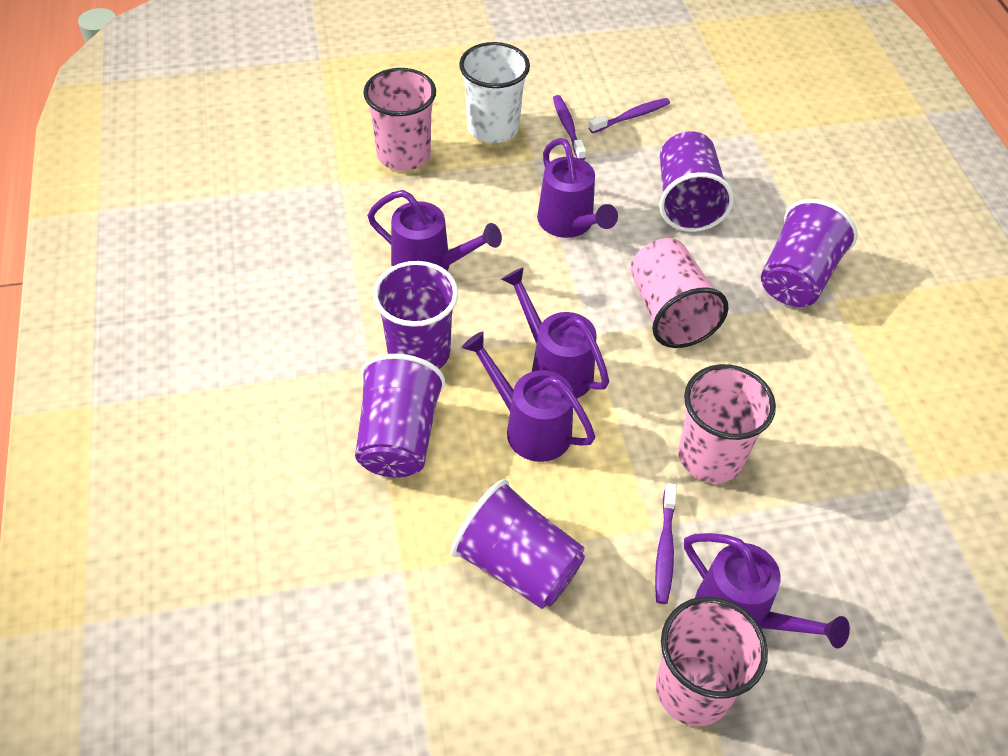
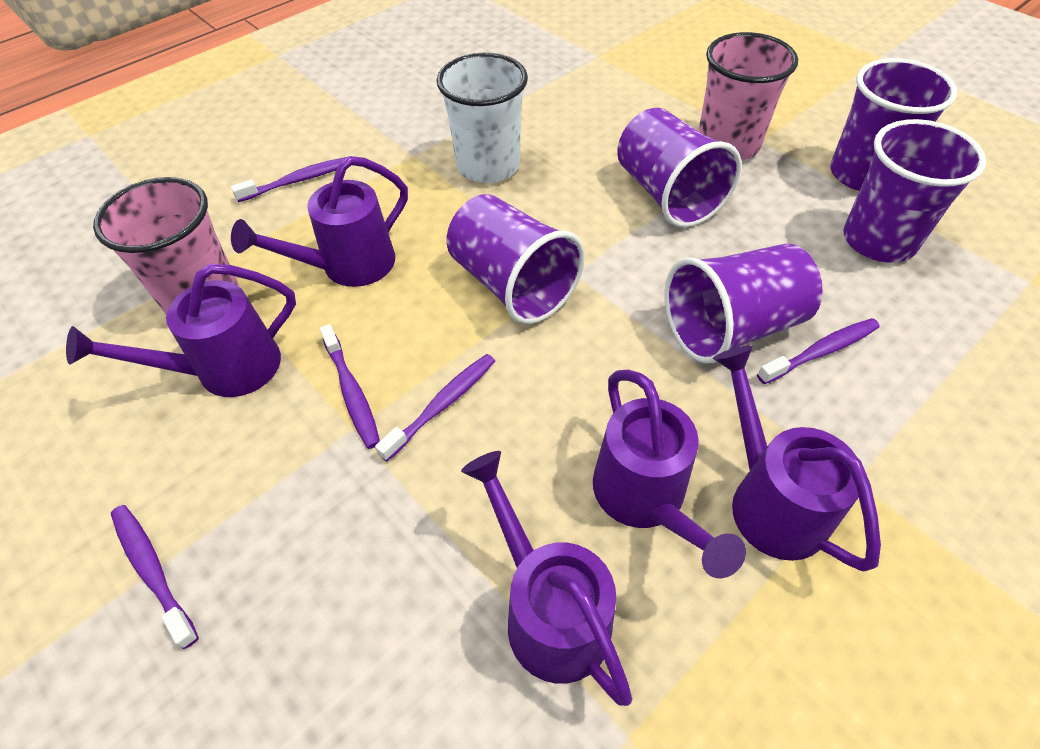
pink cup: 4 -> 2
purple toothbrush: 3 -> 5

